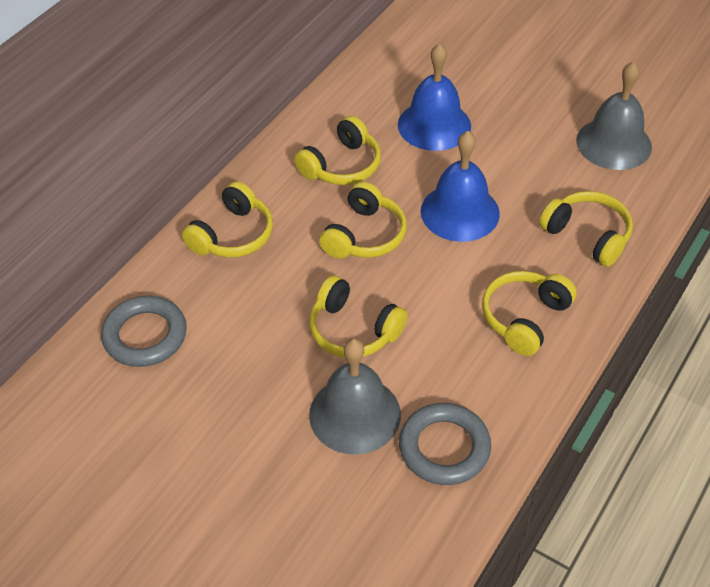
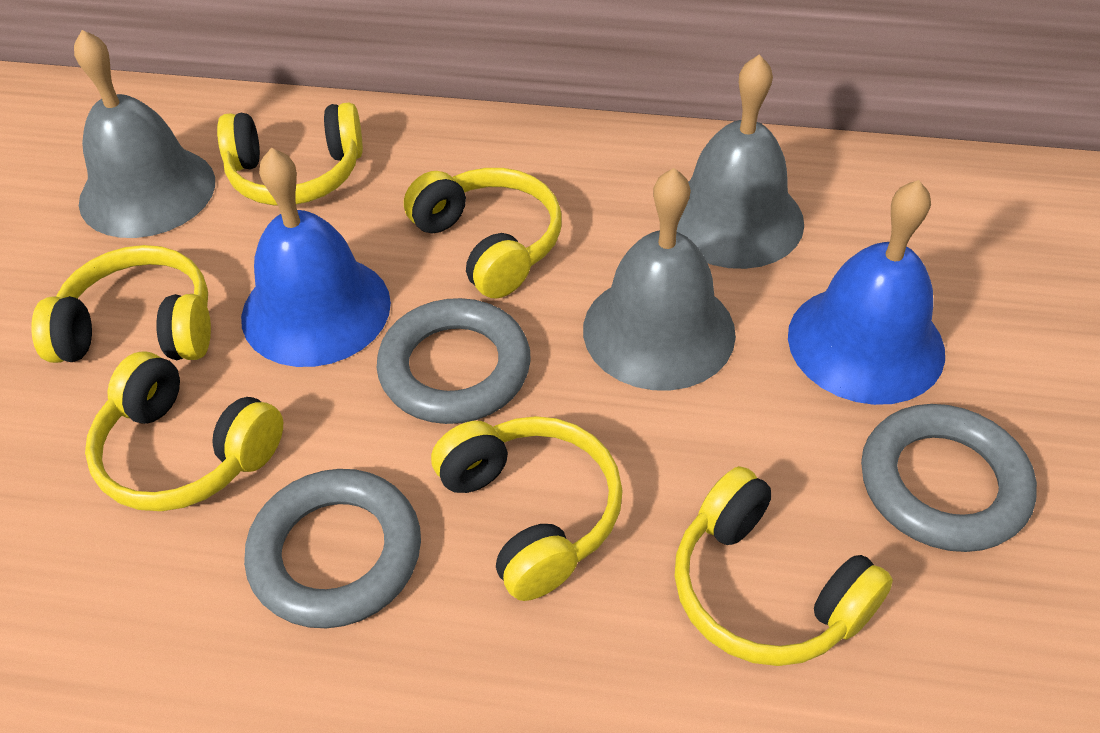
grey bell: 2 -> 3
grey ring: 2 -> 3

